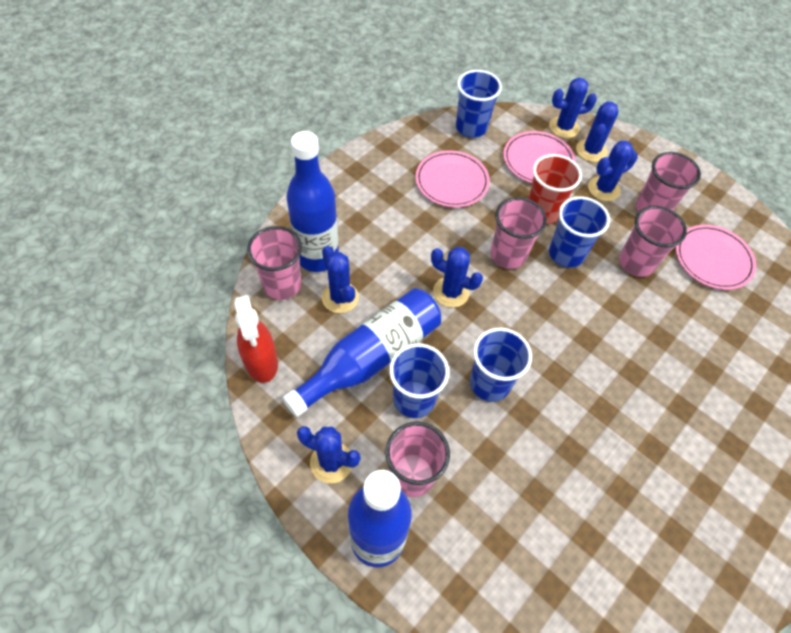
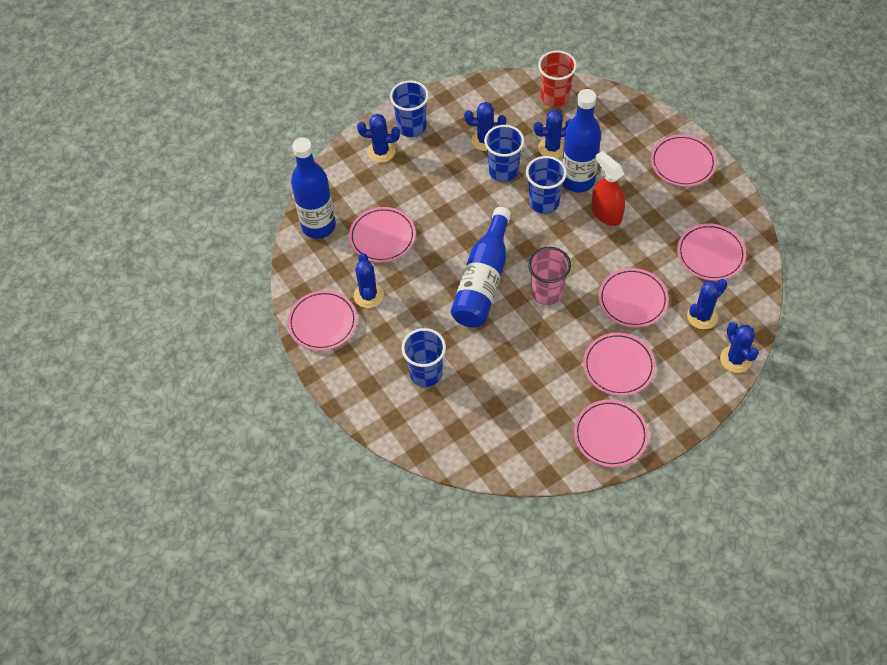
pink cup: 5 -> 1
pink plate: 3 -> 7

